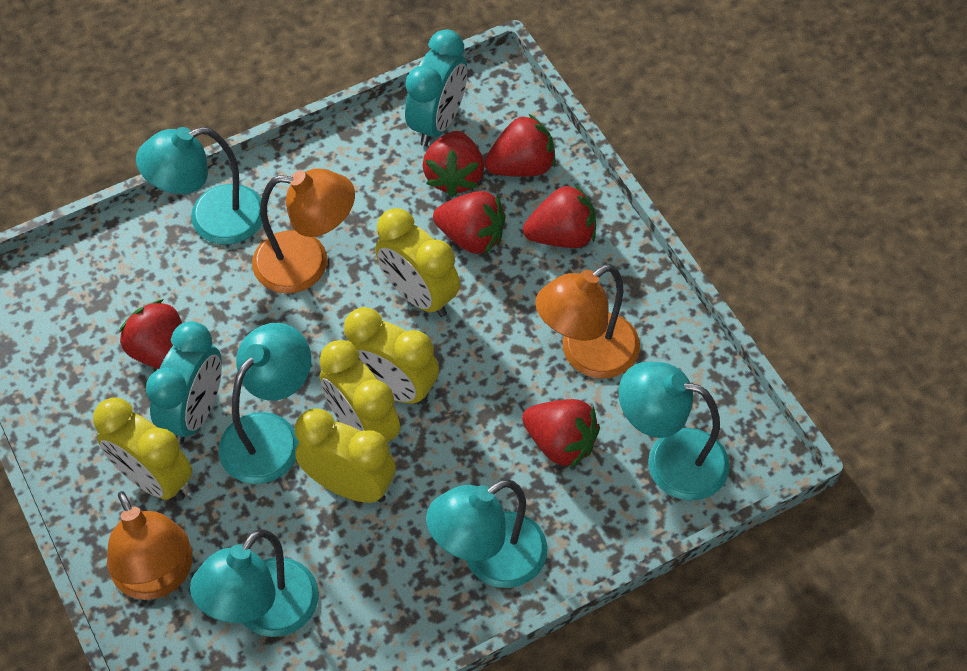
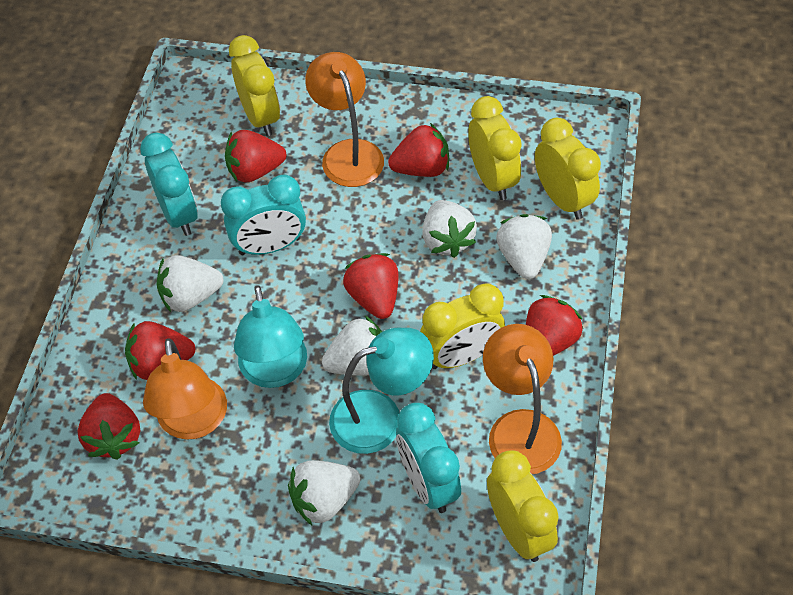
turquoise clock: 2 -> 3
turquoise lamp: 5 -> 2
white strawberry: 0 -> 5

